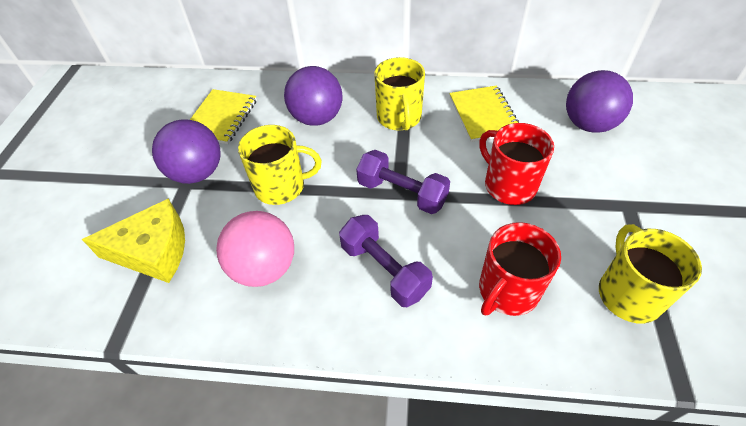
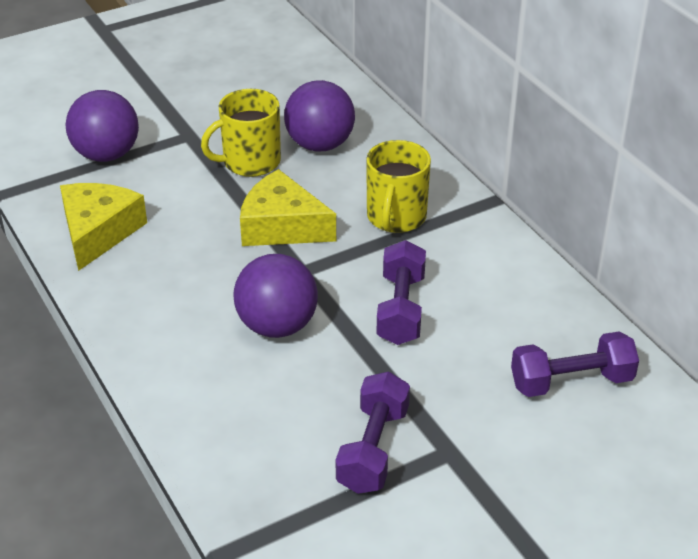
pink ball: 1 -> 0
purple dumbbell: 2 -> 3
red mug: 2 -> 0
yellow cheese: 1 -> 2
yellow mug: 3 -> 2
yellow notebook: 2 -> 0

